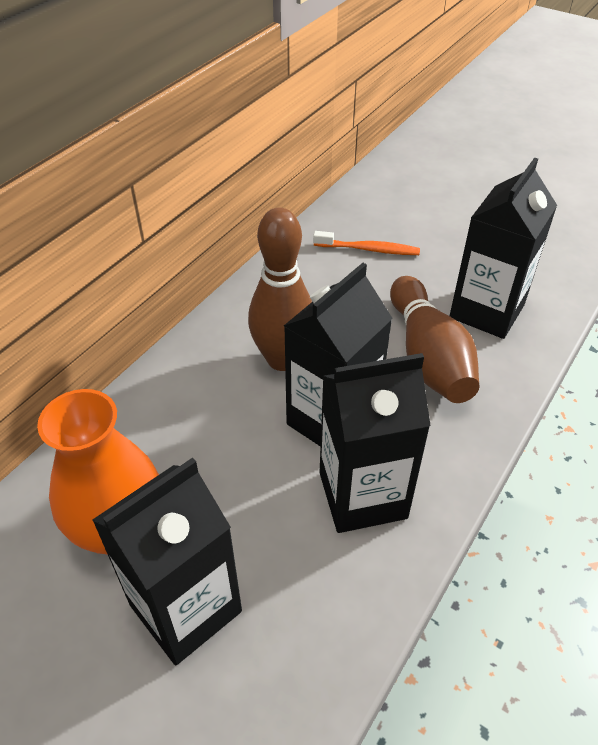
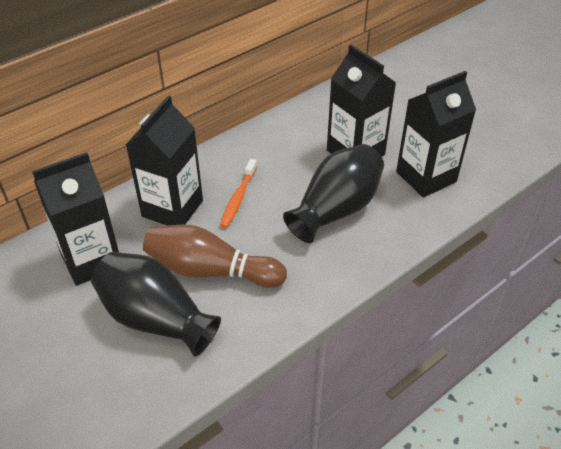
black vase: 0 -> 2
brown bowling pin: 2 -> 1
orange vase: 1 -> 0

